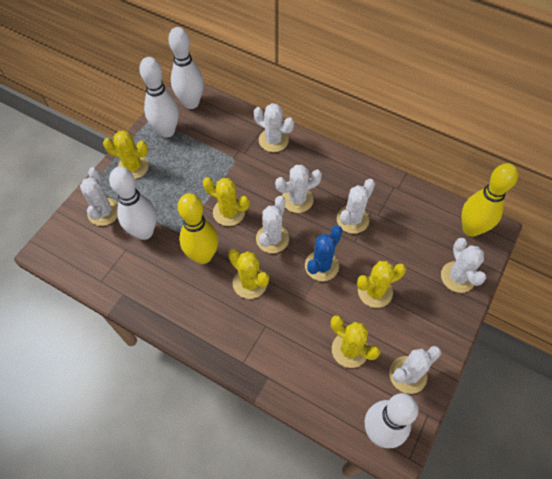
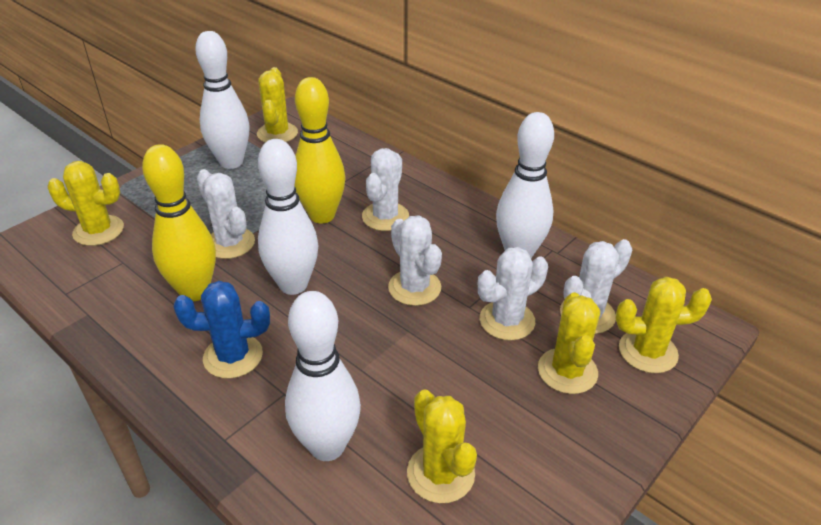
white cactus: 7 -> 5

